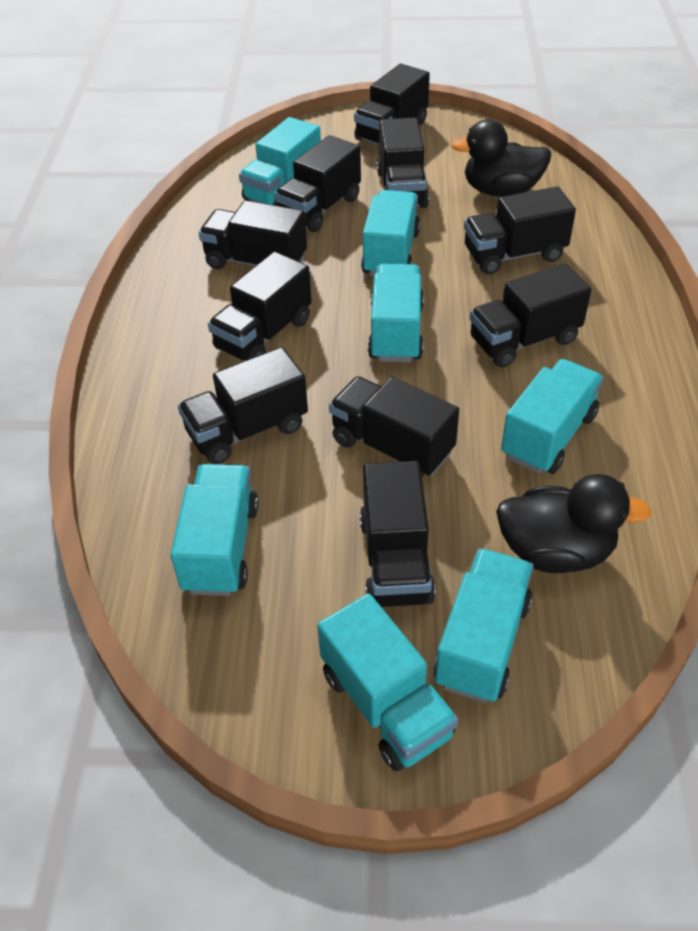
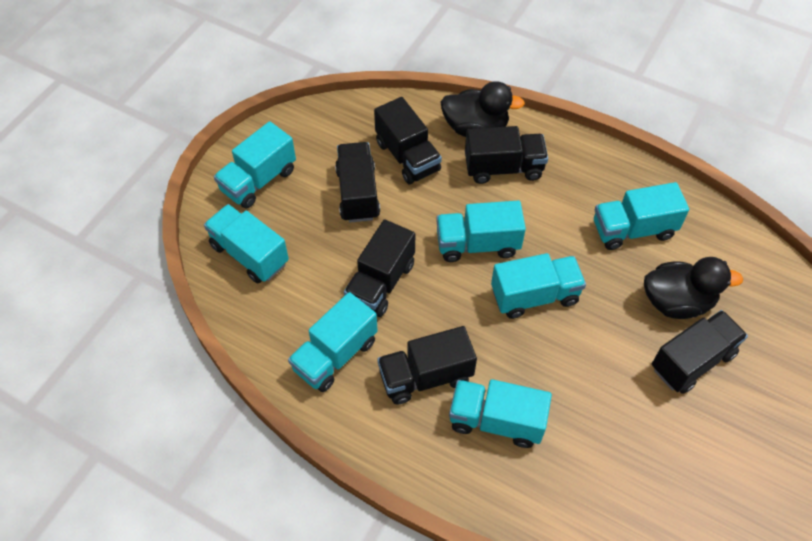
black truck: 10 -> 6

